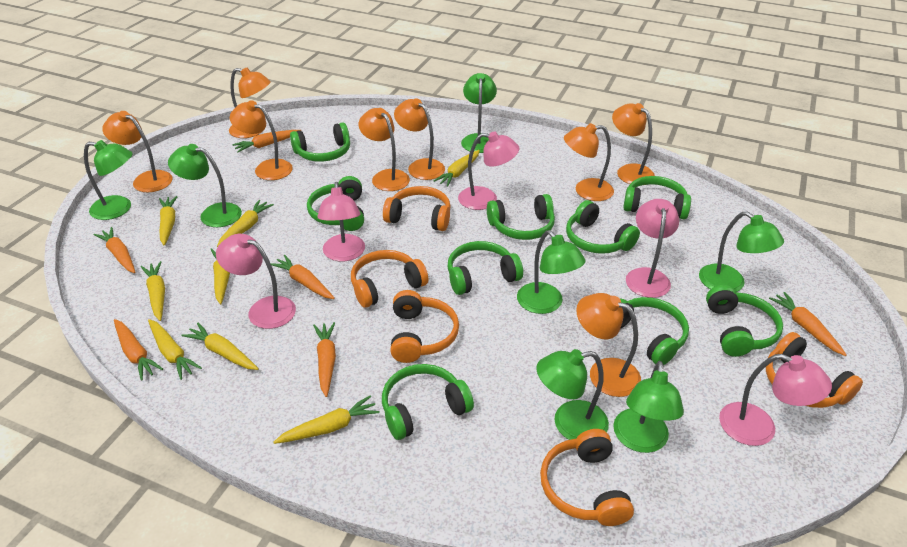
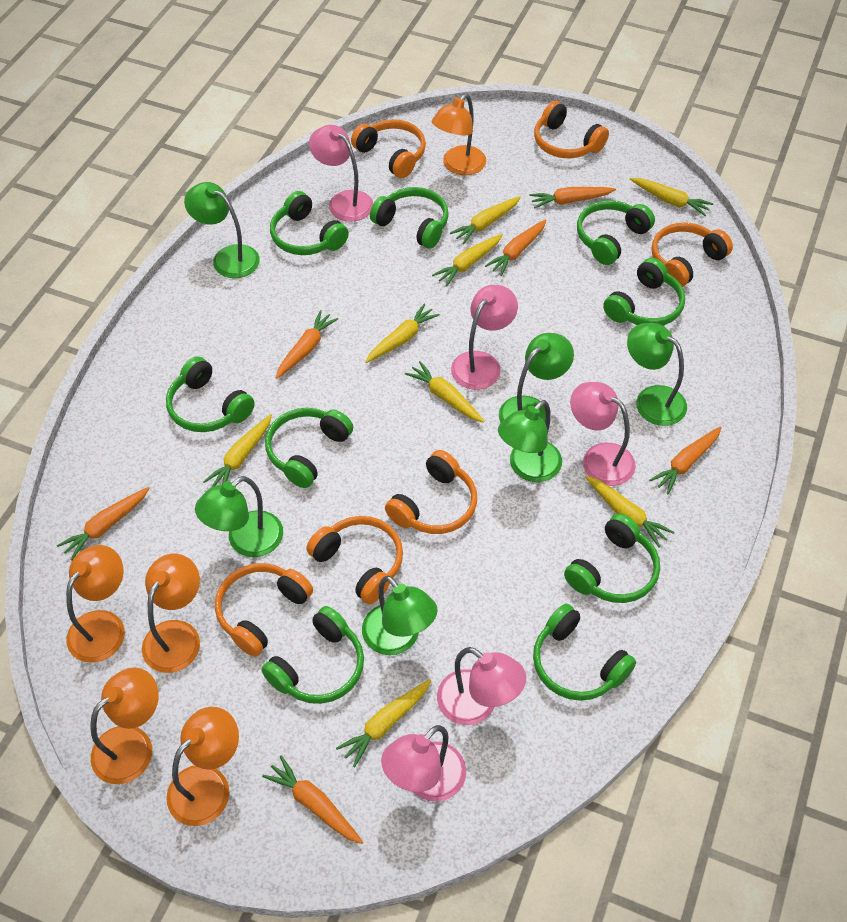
green lamp: 7 -> 6
orange headphones: 5 -> 6
orange lamp: 8 -> 5

